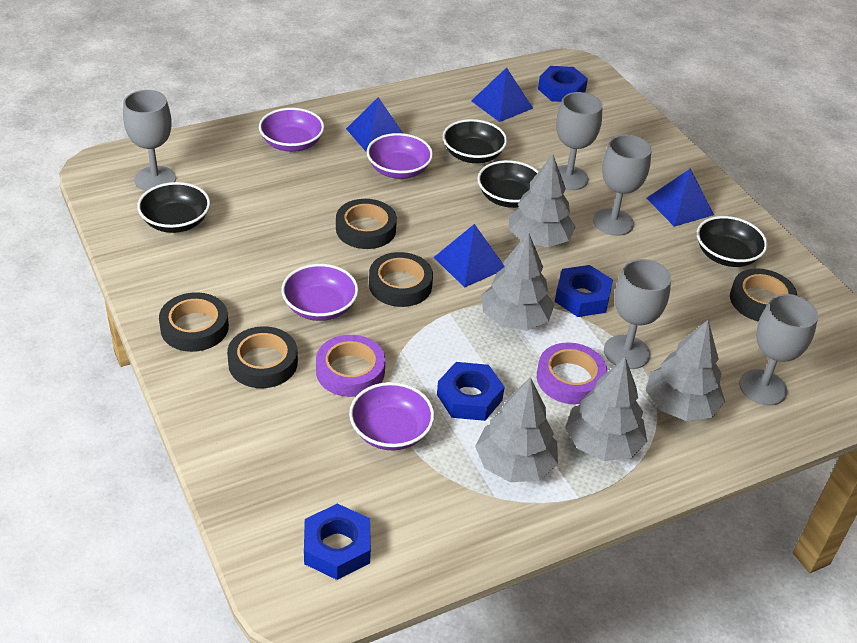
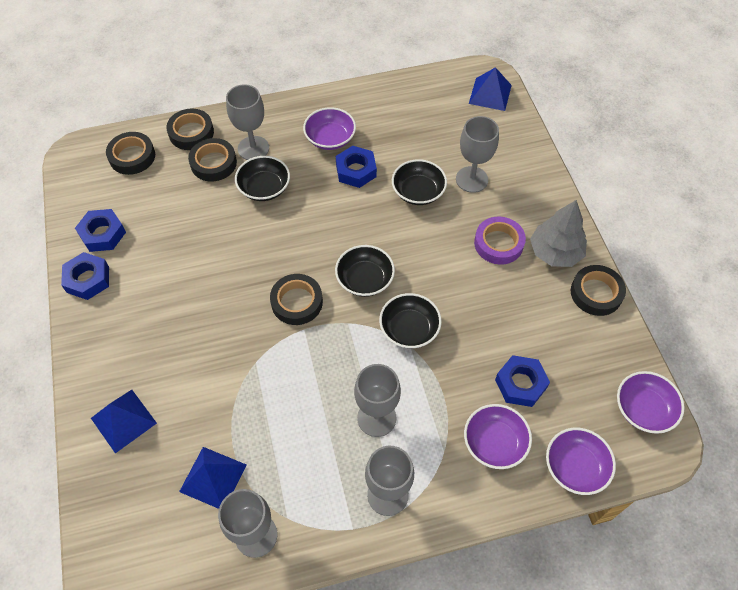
blue pyramid: 4 -> 3
grey tree: 5 -> 1
purple tape: 2 -> 1

